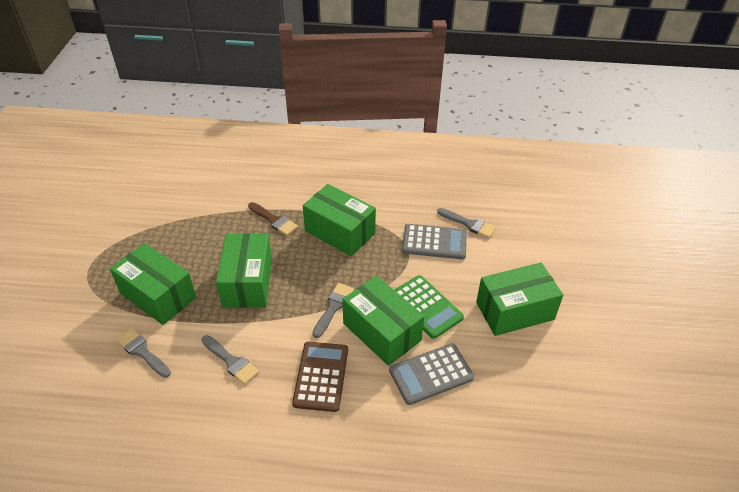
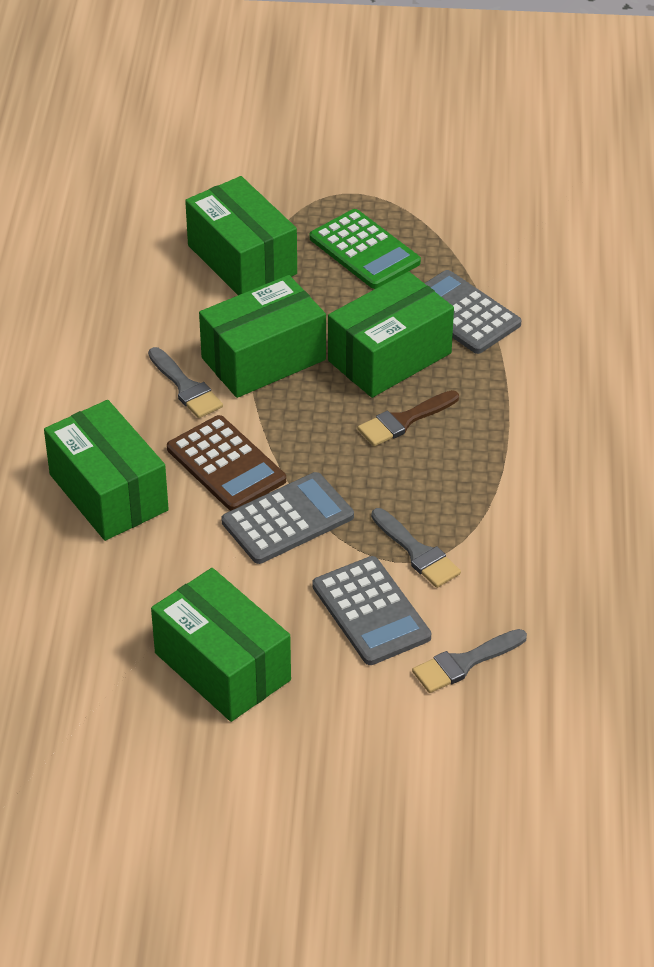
grey brush: 4 -> 3
grey calculator: 2 -> 3

